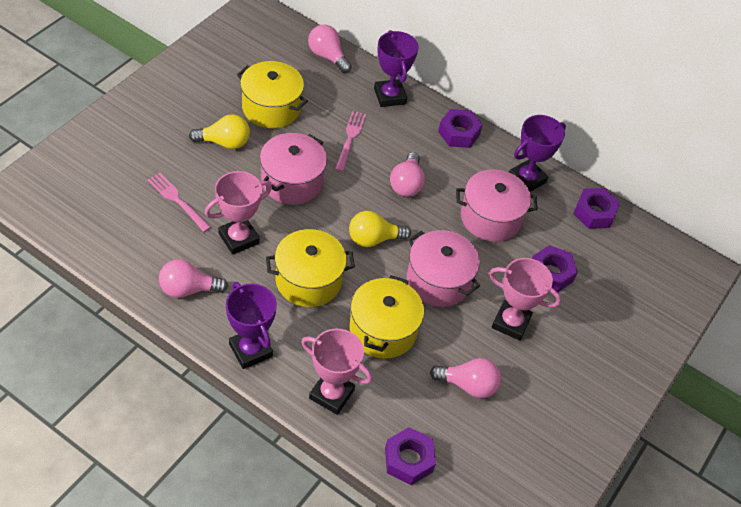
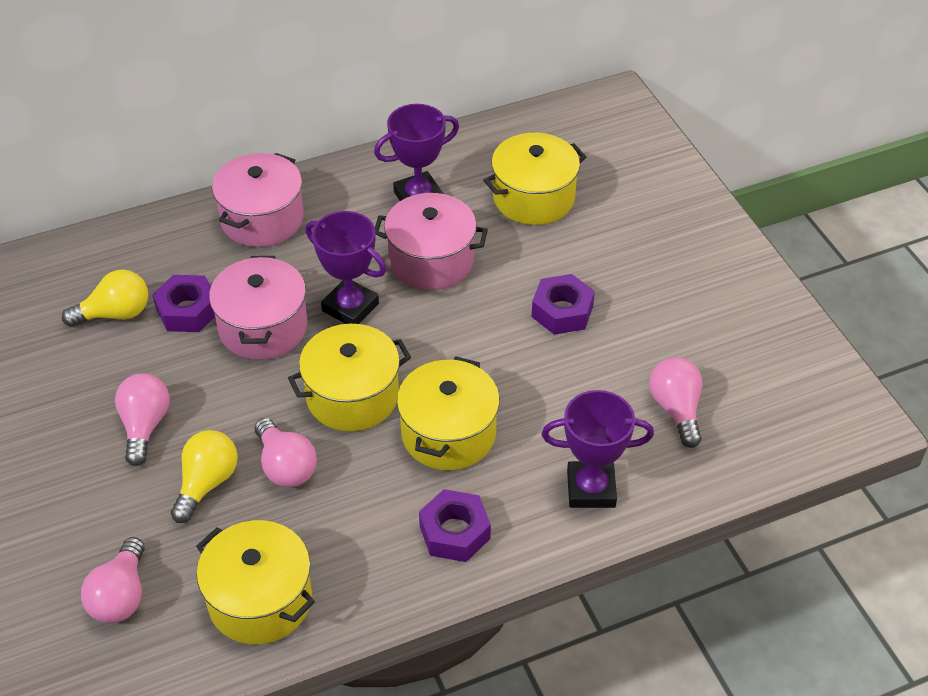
pink fork: 2 -> 0
pink trophy: 3 -> 0
purple nut: 4 -> 3
yellow pot: 3 -> 4

